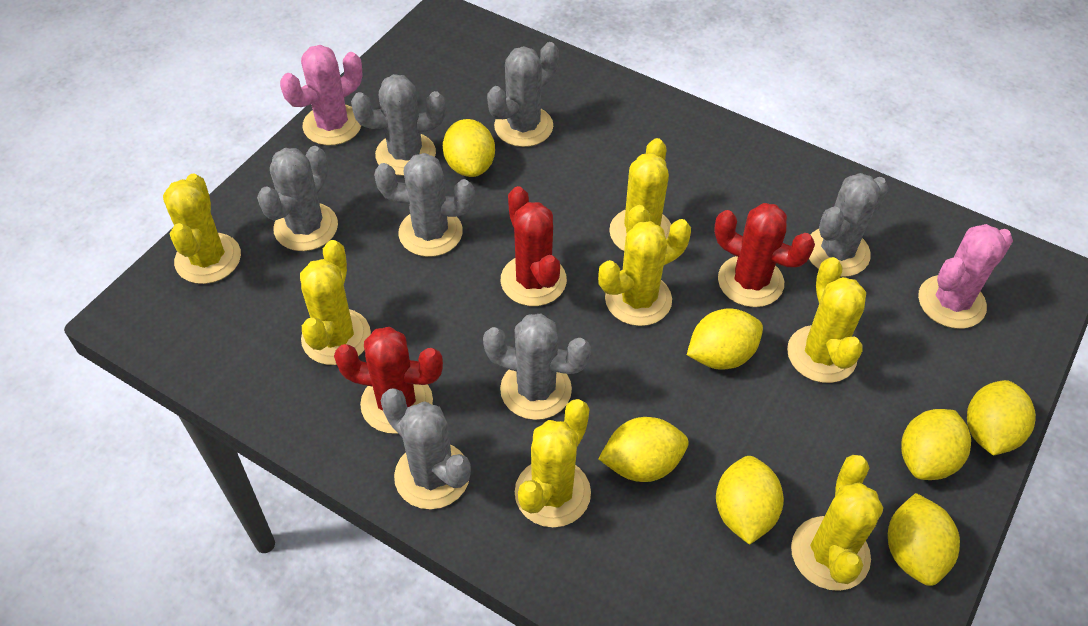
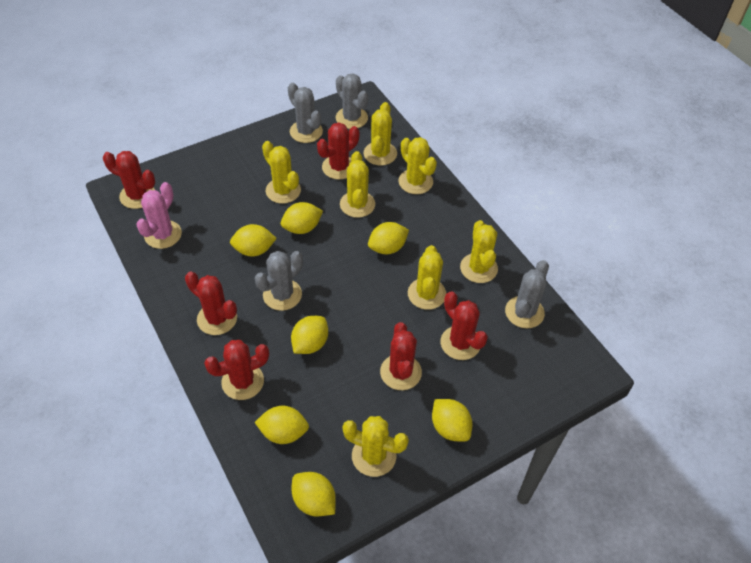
grey cactus: 7 -> 4
pink cactus: 2 -> 1
red cactus: 3 -> 6

